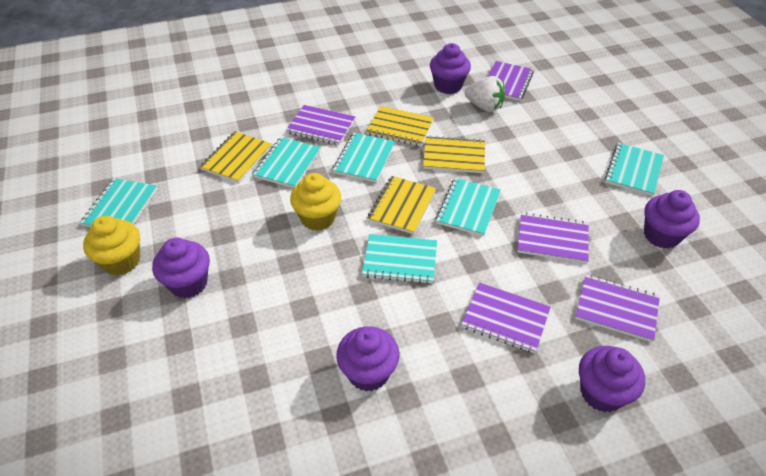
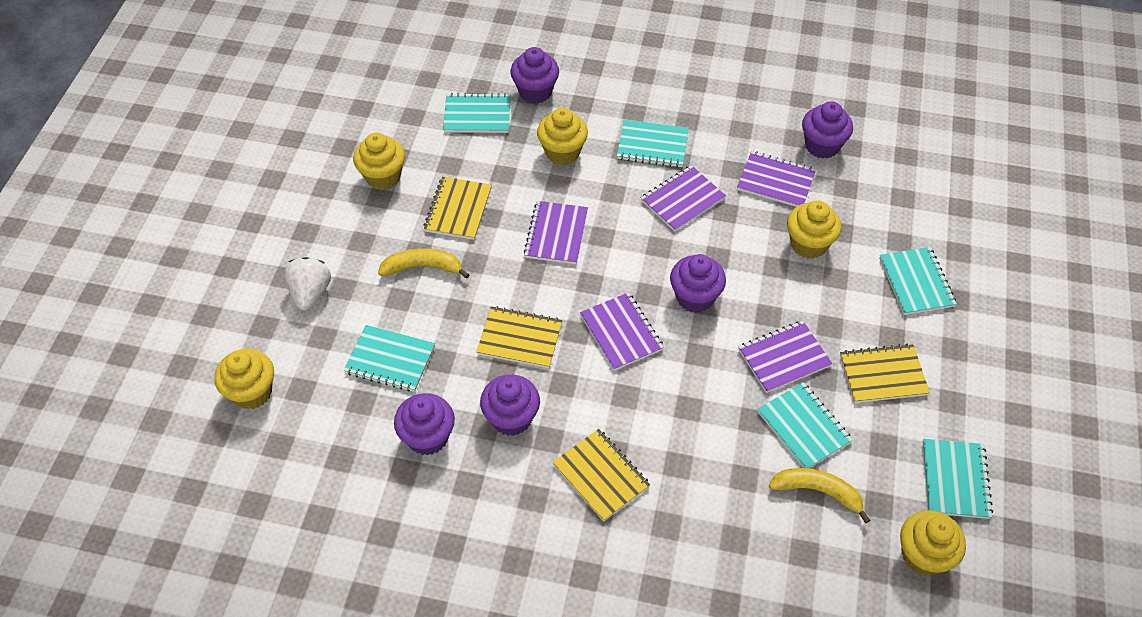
yellow banana: 0 -> 2
yellow cupcake: 2 -> 5

